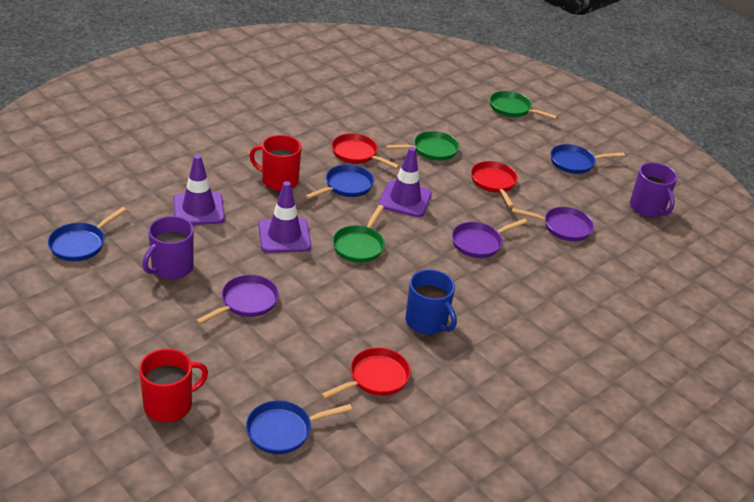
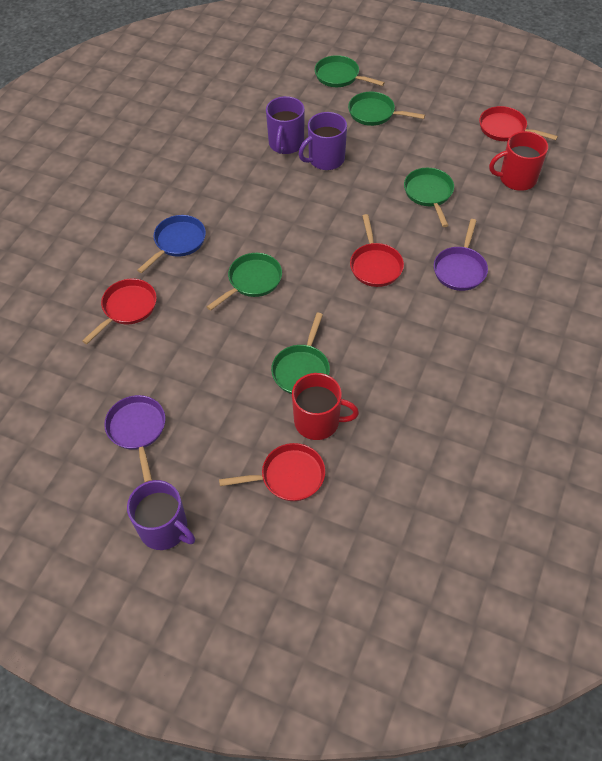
blue mug: 1 -> 0
blue pan: 4 -> 1
green pan: 3 -> 5
purple mug: 2 -> 3
purple pan: 3 -> 2
purple traffic cone: 3 -> 0
red pan: 3 -> 4

